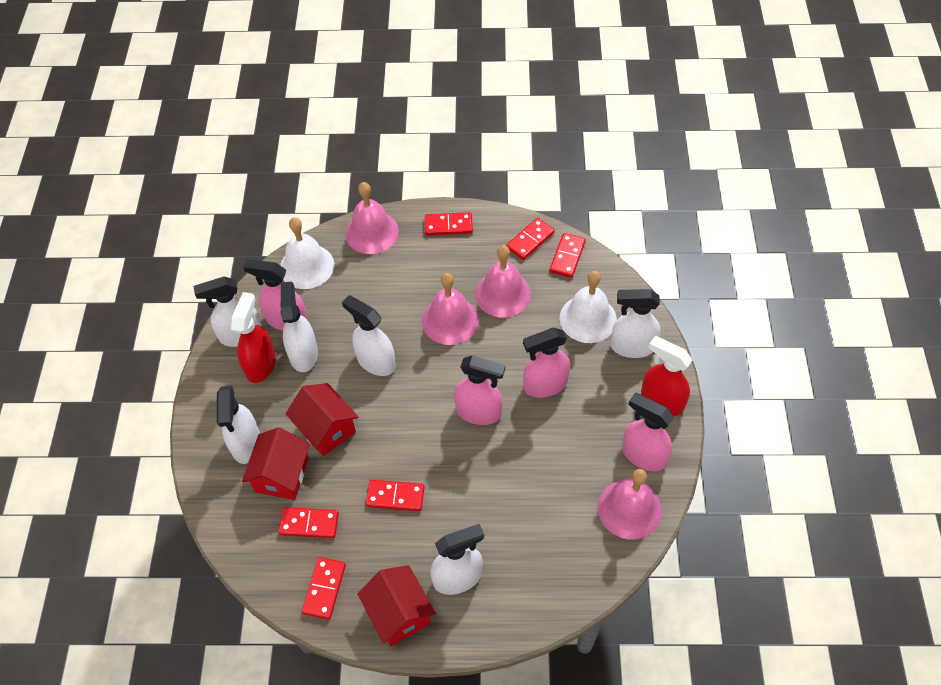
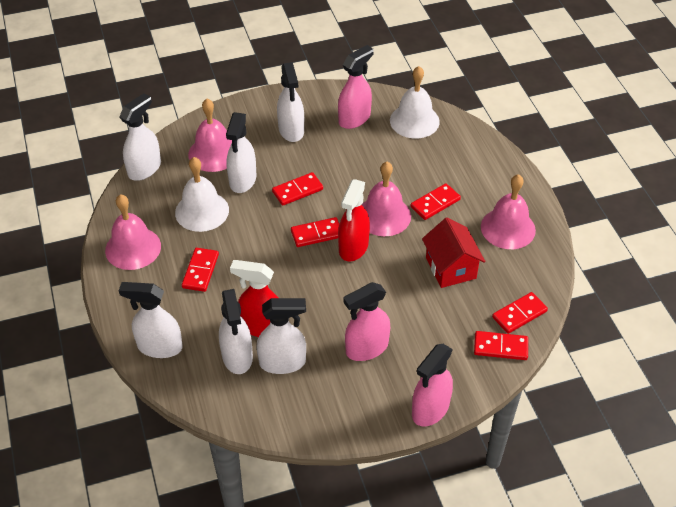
pink spray bottle: 4 -> 3
red house: 3 -> 1

